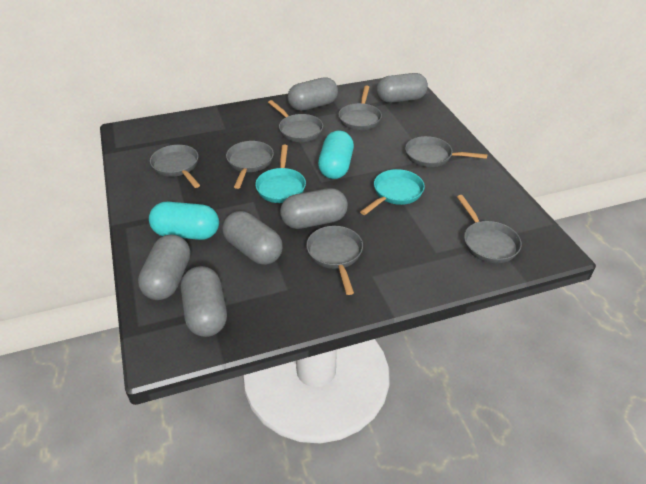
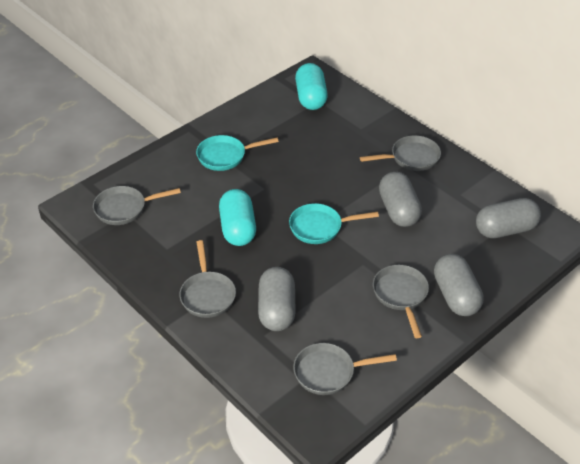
grey capsule: 6 -> 4
grey pan: 7 -> 5

